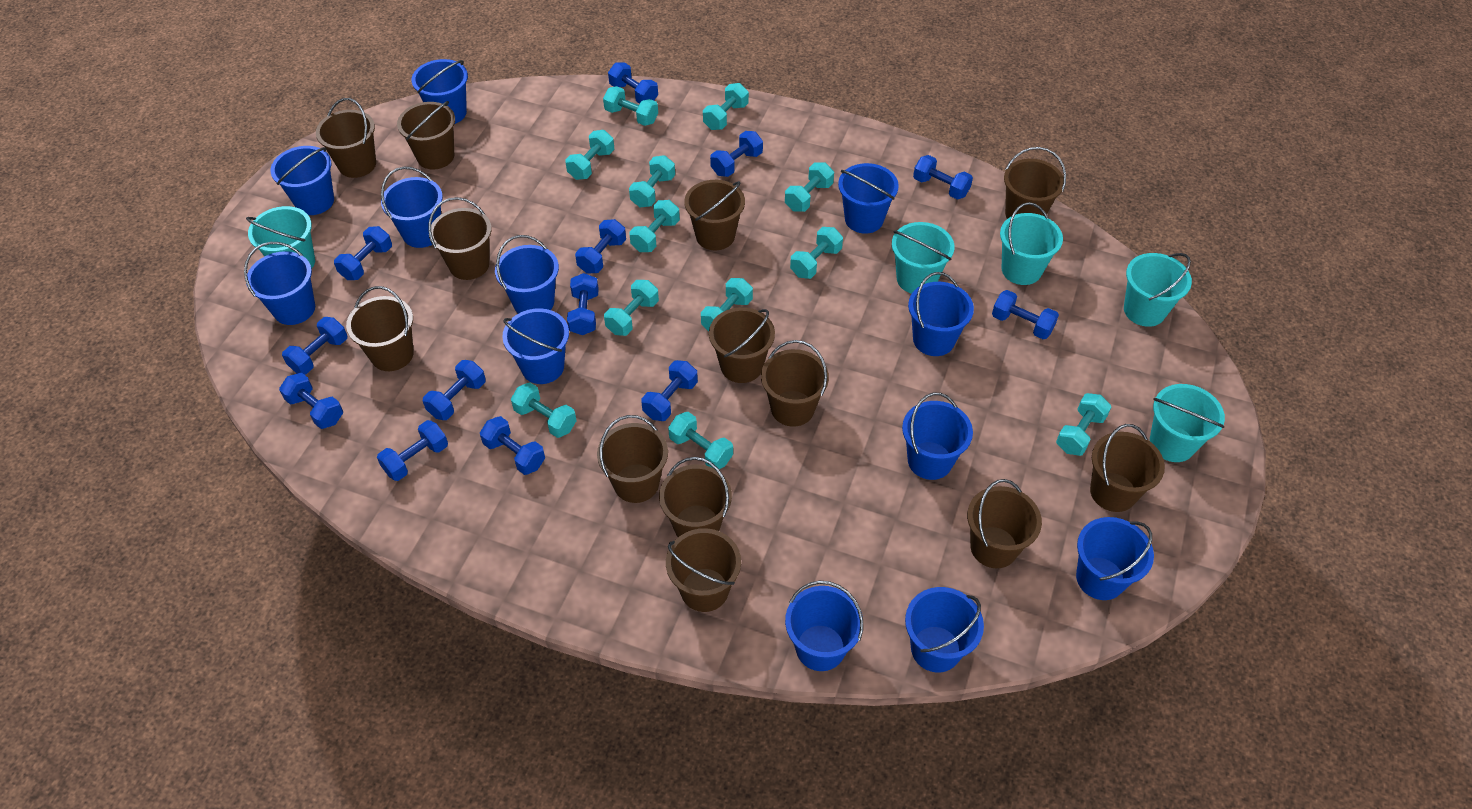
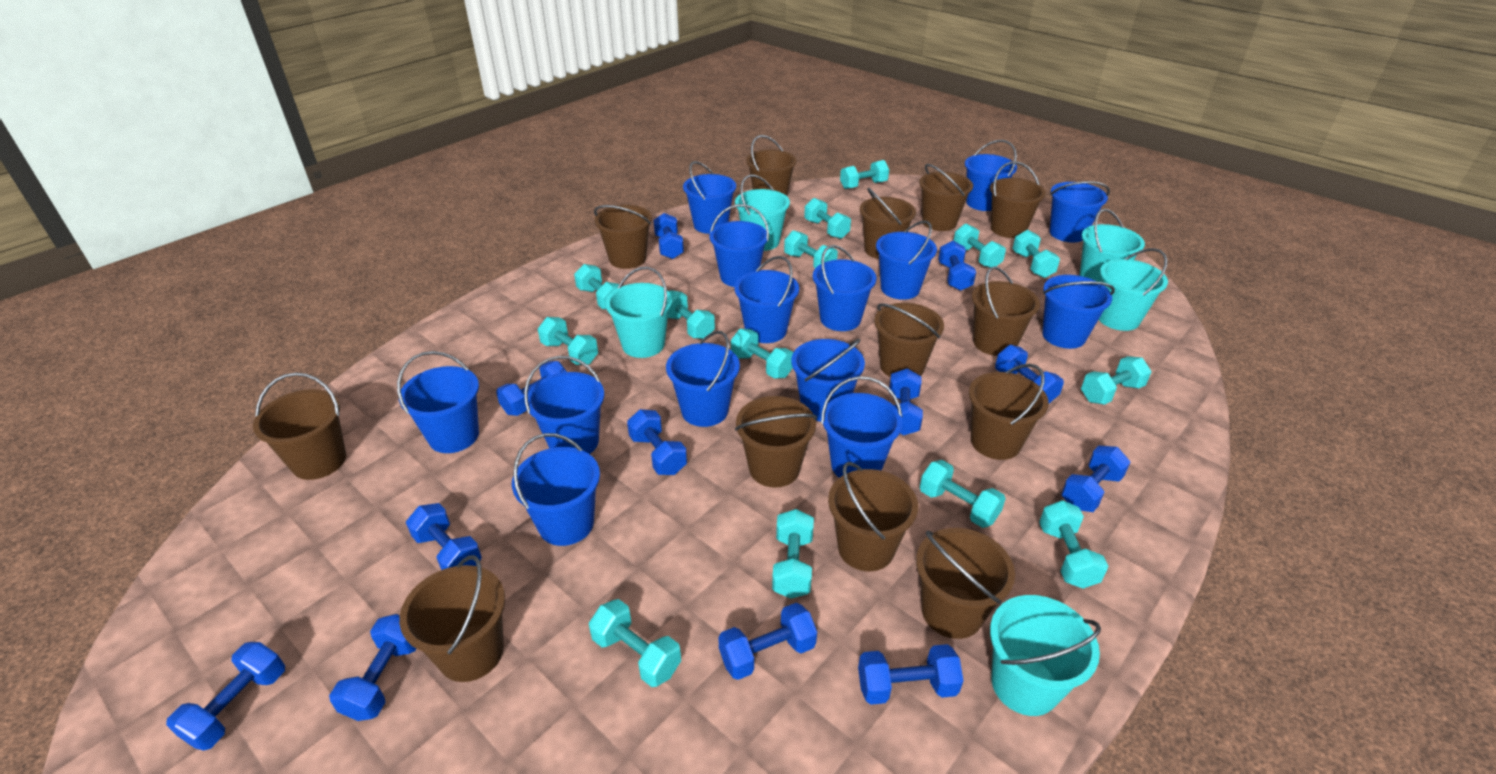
blue bucket: 12 -> 14
blue dumbbell: 13 -> 12
turquoise dumbbell: 12 -> 14

